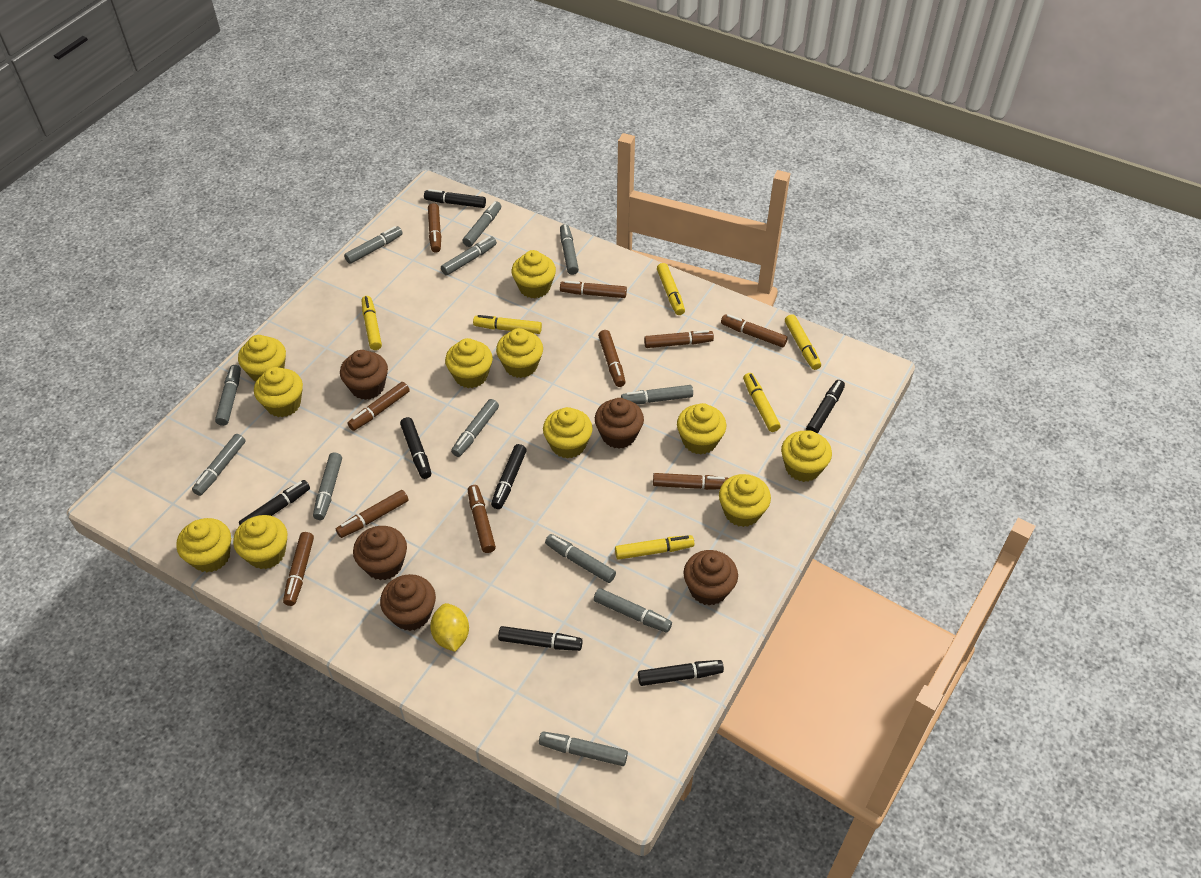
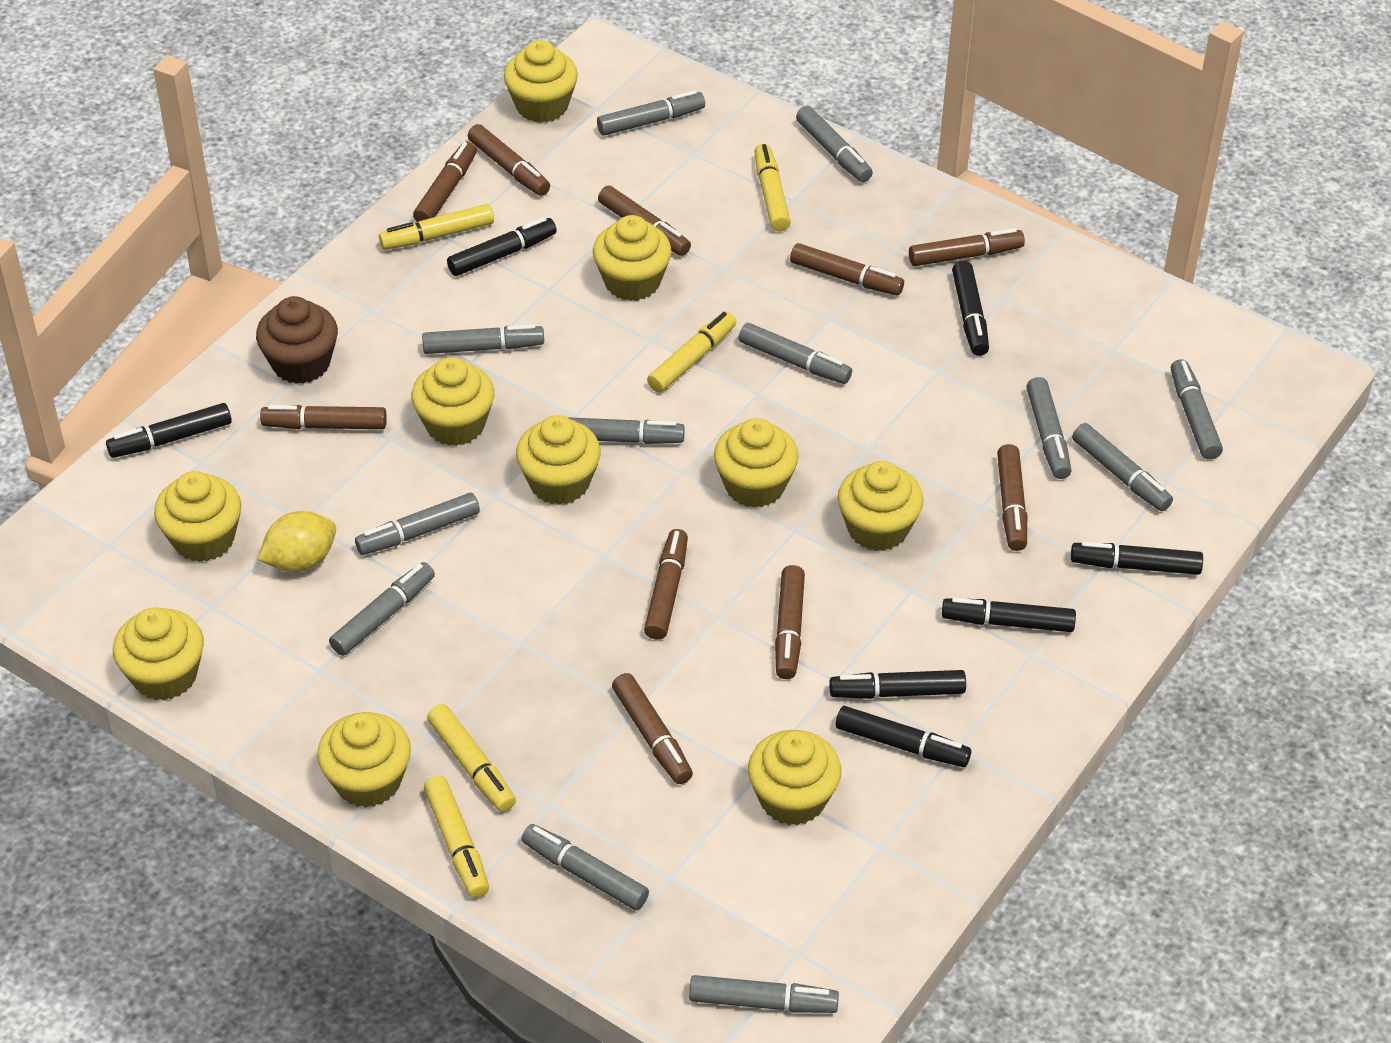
brown cupcake: 5 -> 1
yellow cupcake: 11 -> 10
yellow marker: 6 -> 5

